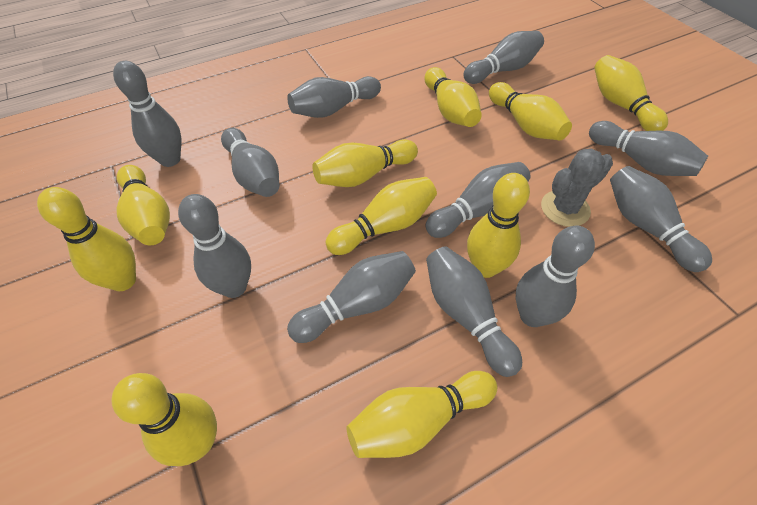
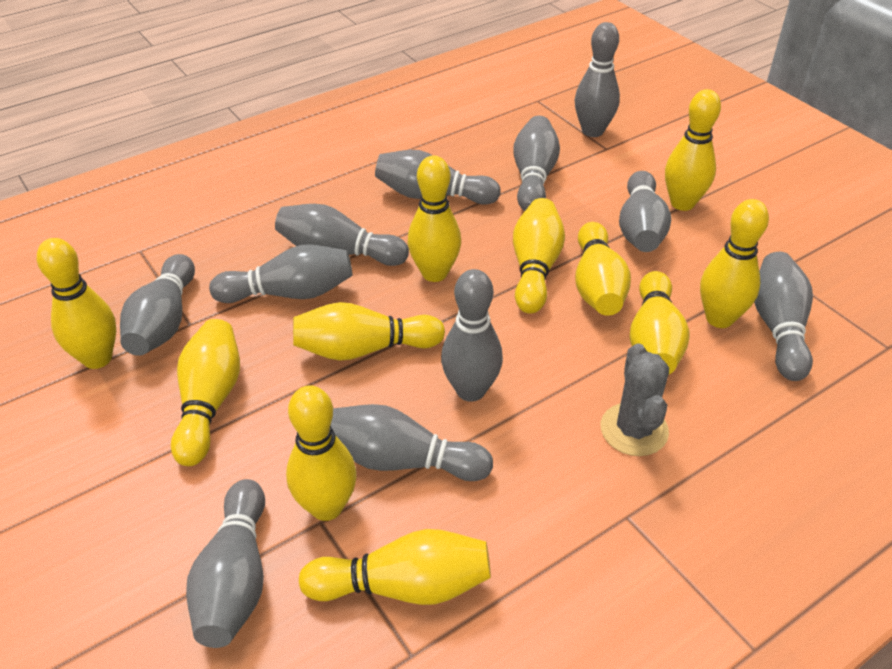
yellow bowling pin: 10 -> 11

